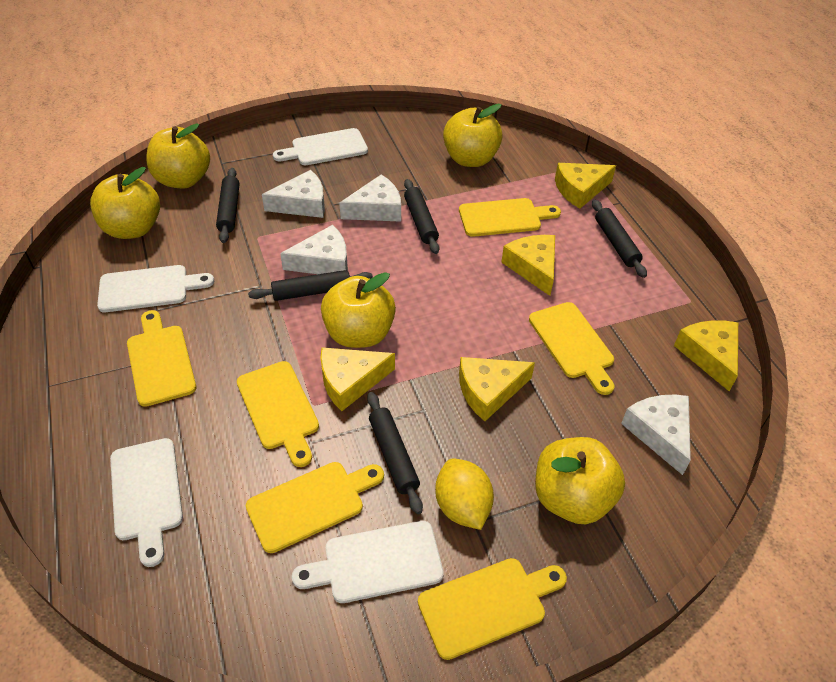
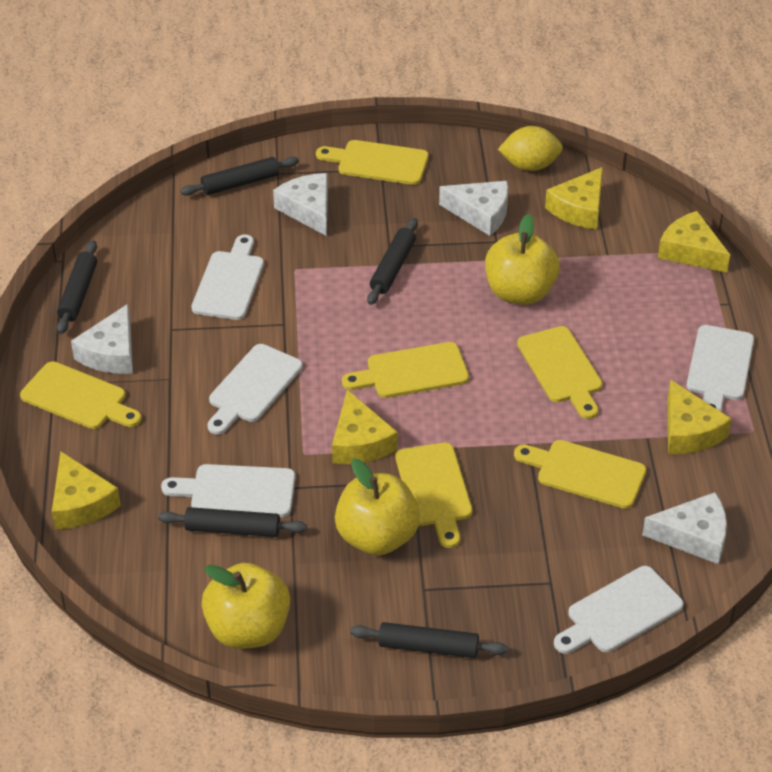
white cutting board: 4 -> 5
yellow apple: 5 -> 3

